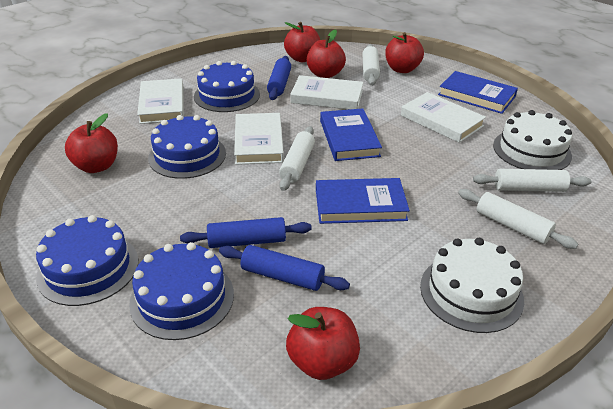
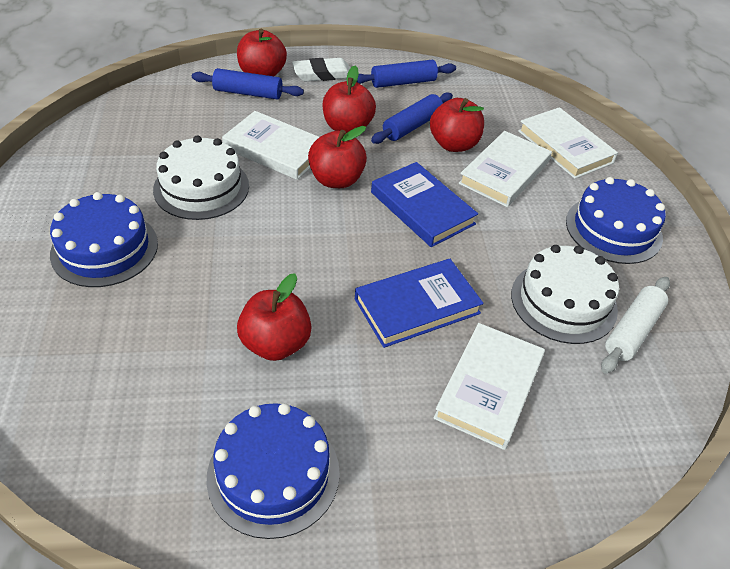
blue book: 3 -> 2
blue cake: 4 -> 3
white eraser: 0 -> 1
white rolling pin: 4 -> 1

